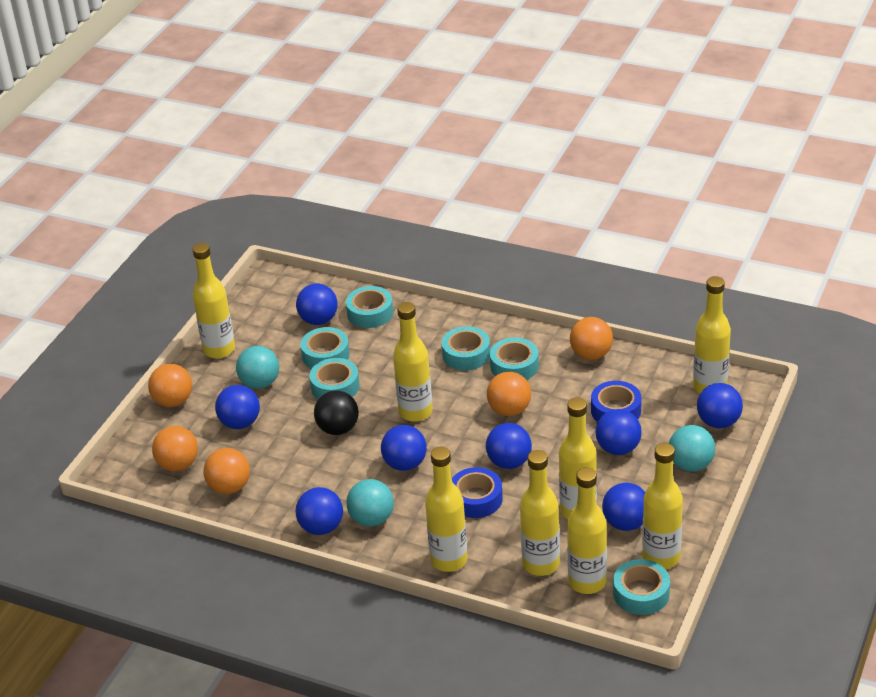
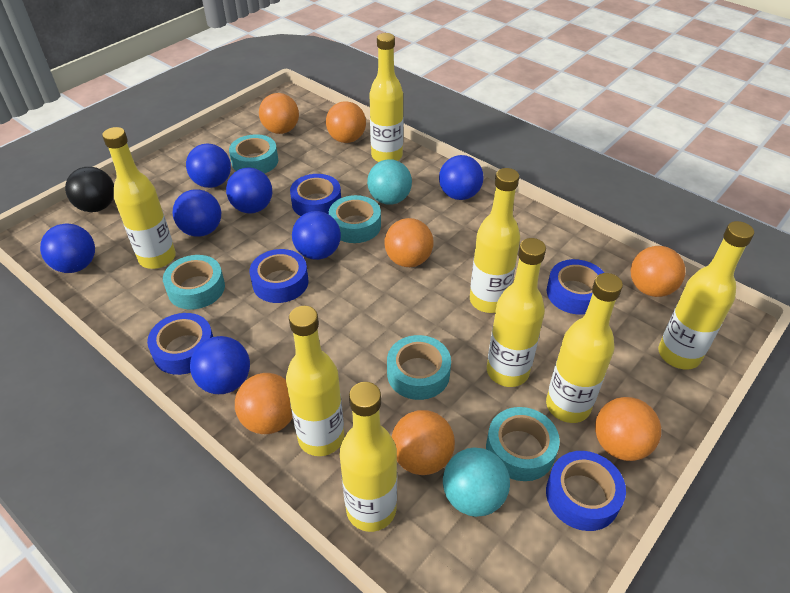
blue ball: 8 -> 7
blue tape: 2 -> 5
orange ball: 5 -> 7
turquoise ball: 3 -> 2
turquoise tape: 6 -> 5

